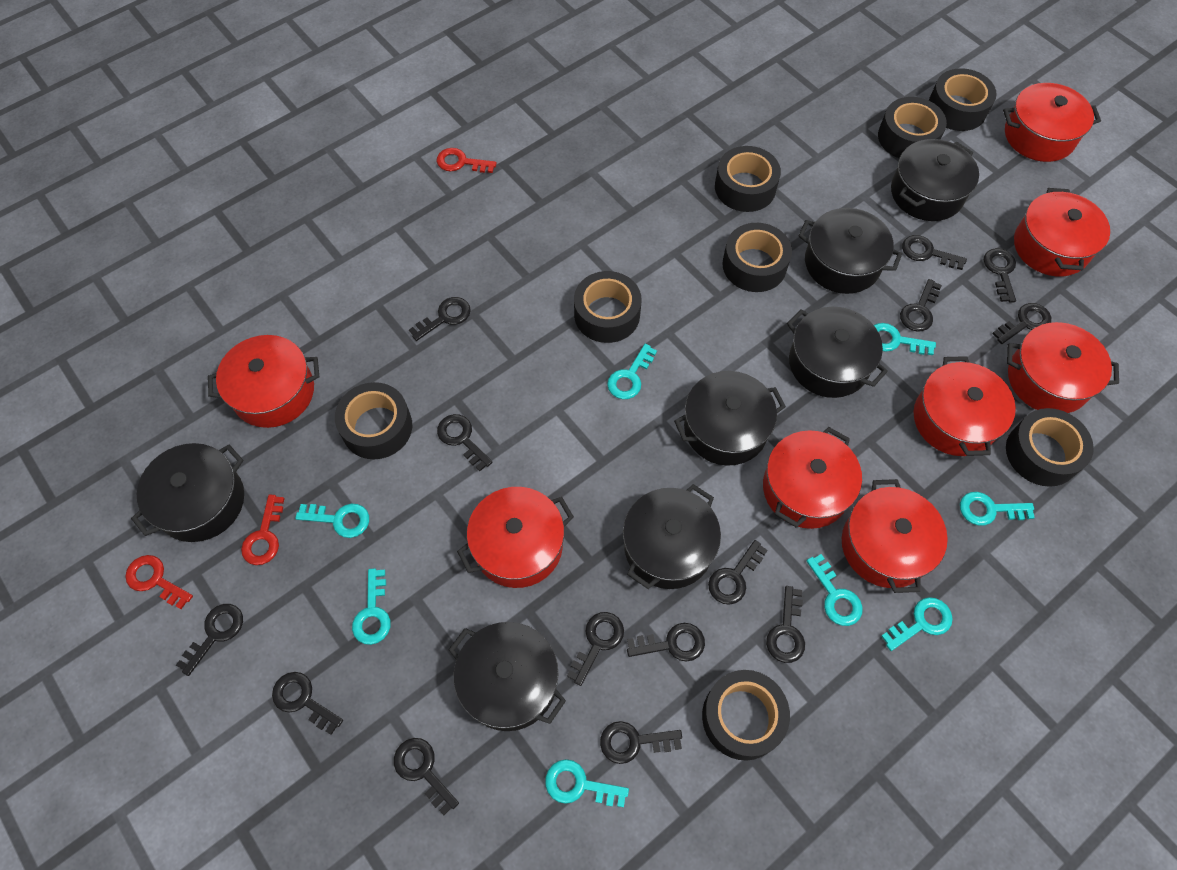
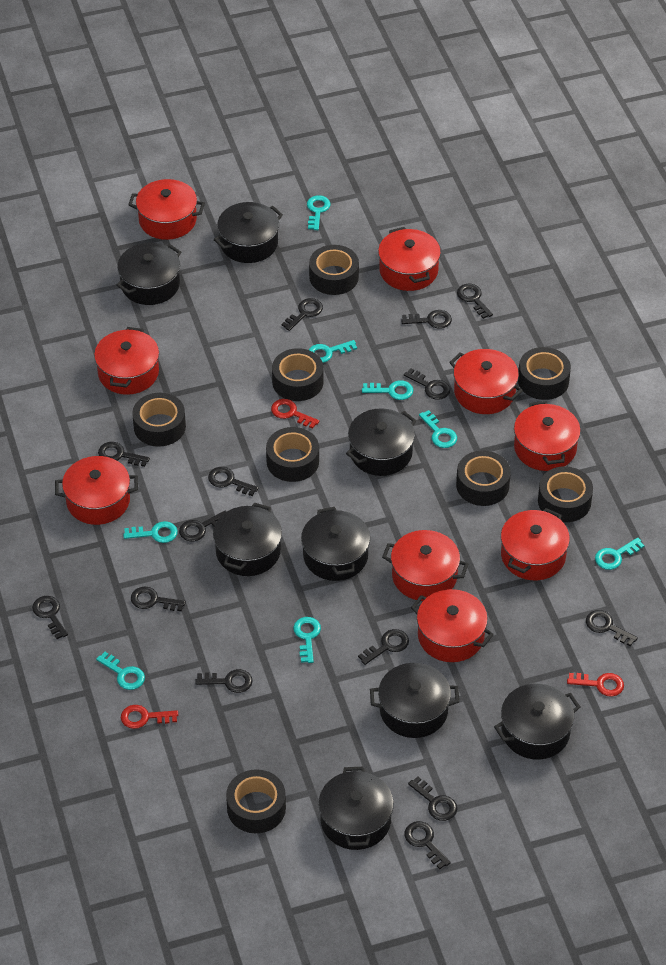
black pot: 7 -> 8
red pot: 8 -> 9

